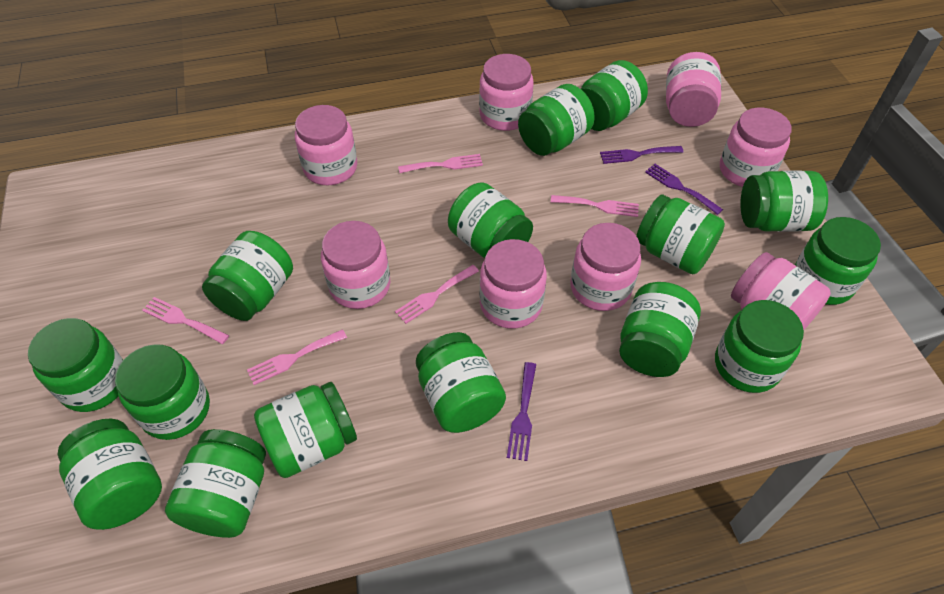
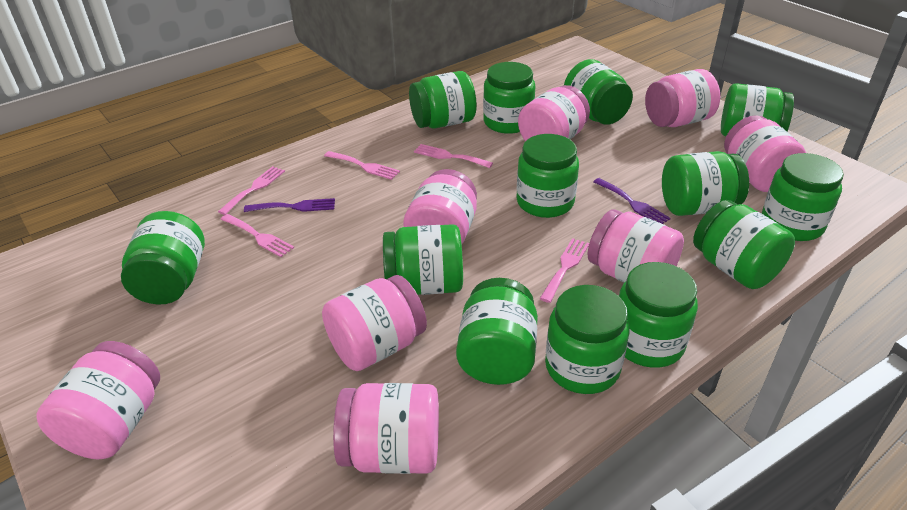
green jar: 15 -> 13
purple fork: 3 -> 2

